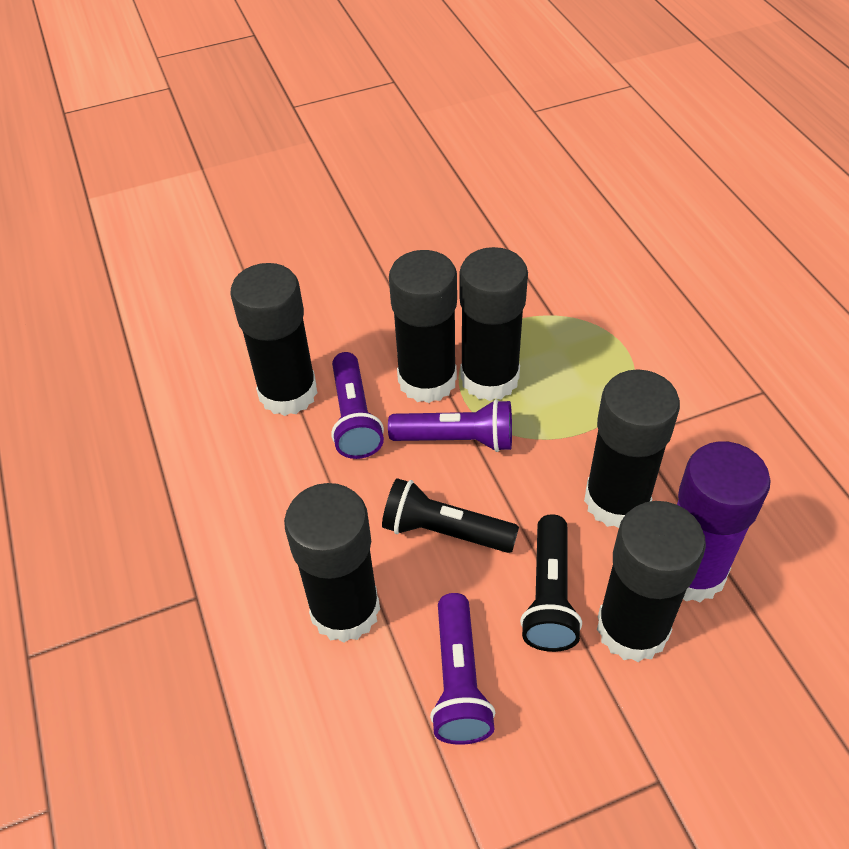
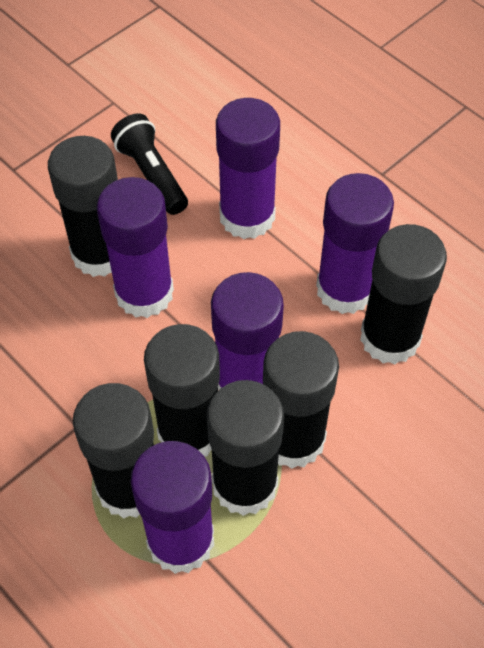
black flashlight: 2 -> 1
purple flashlight: 3 -> 0
purple glue stick: 1 -> 5

